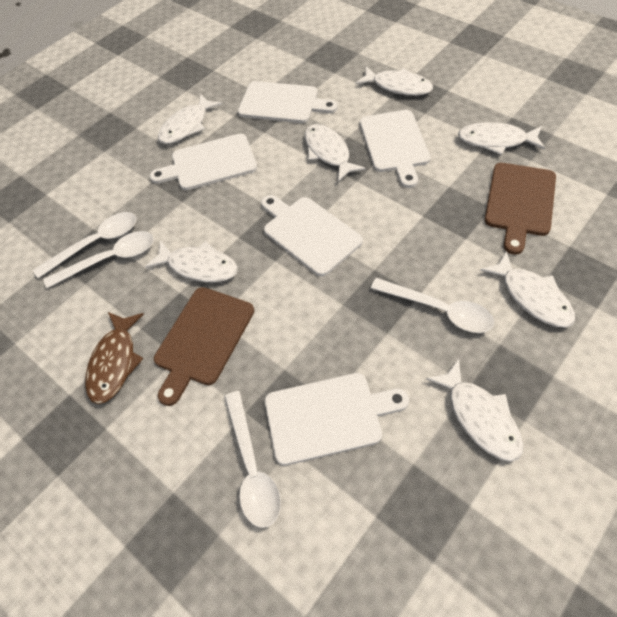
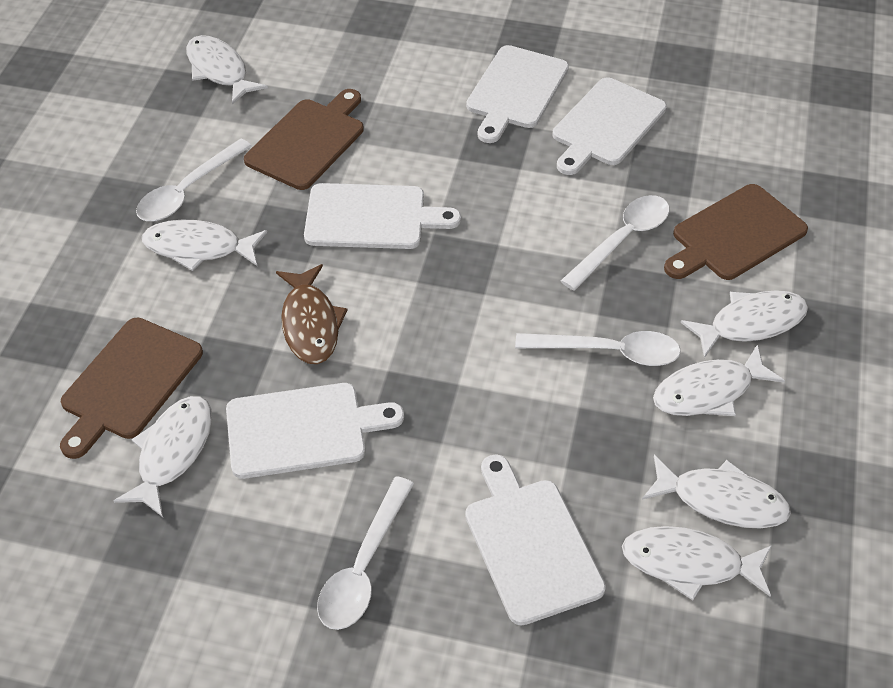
brown cutting board: 2 -> 3

